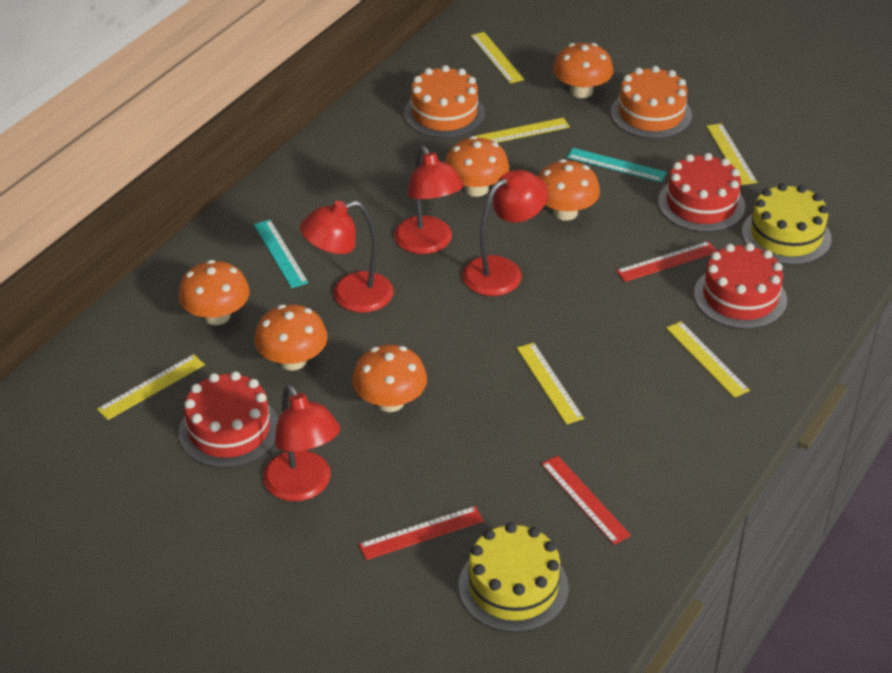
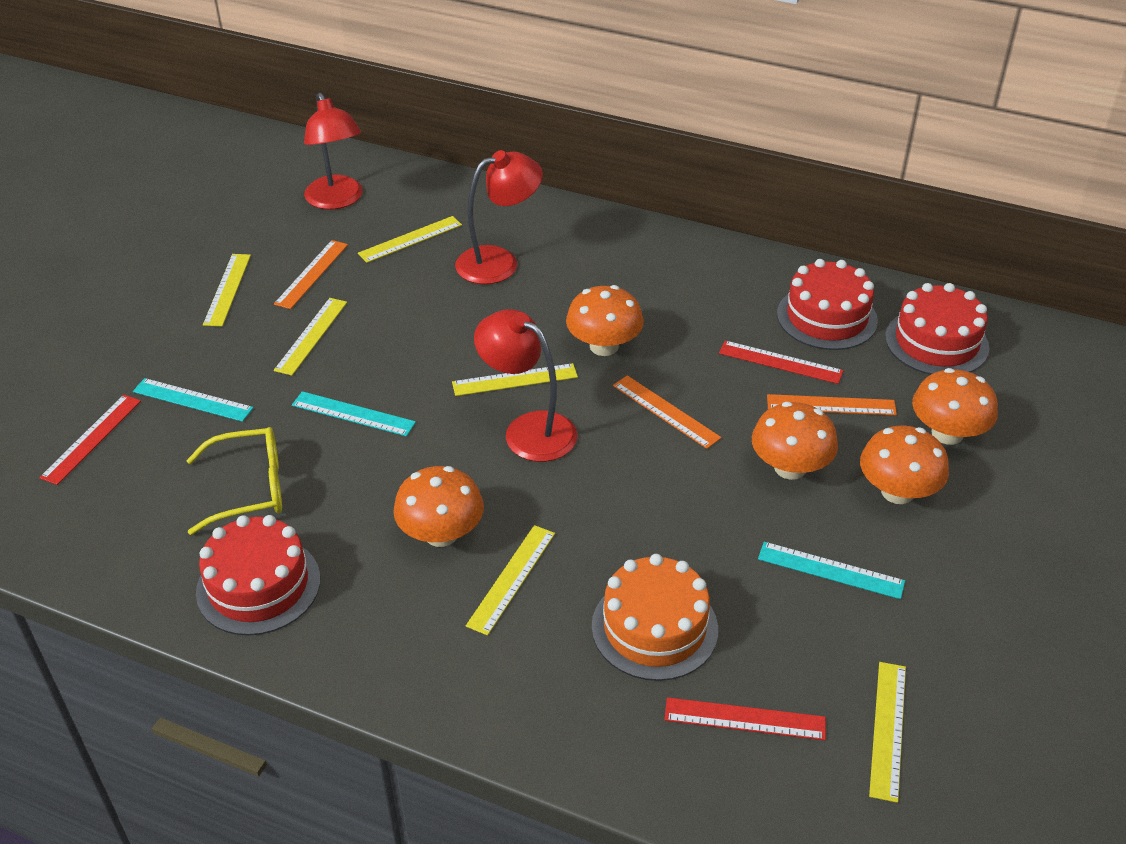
orange cake: 2 -> 1
orange mushroom: 6 -> 5
orange ruler: 0 -> 3
red lamp: 4 -> 3
turquoise ruler: 2 -> 3
yellow cake: 2 -> 0
yellow glasses: 0 -> 1

